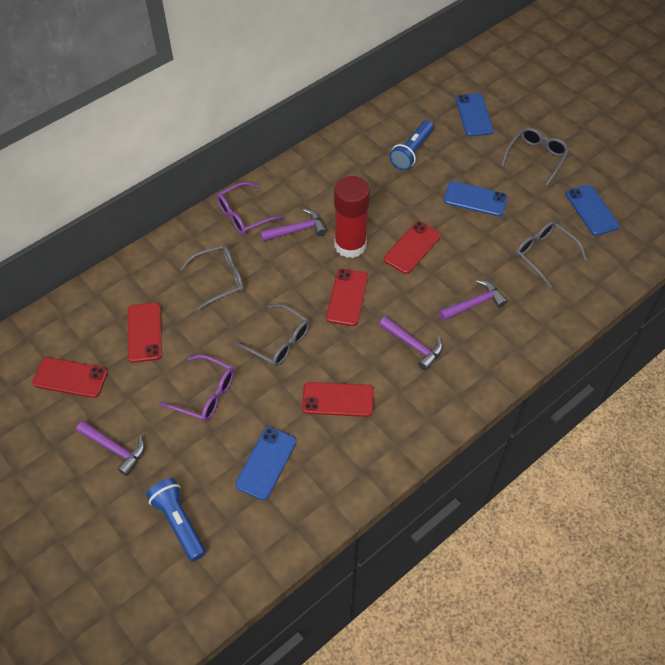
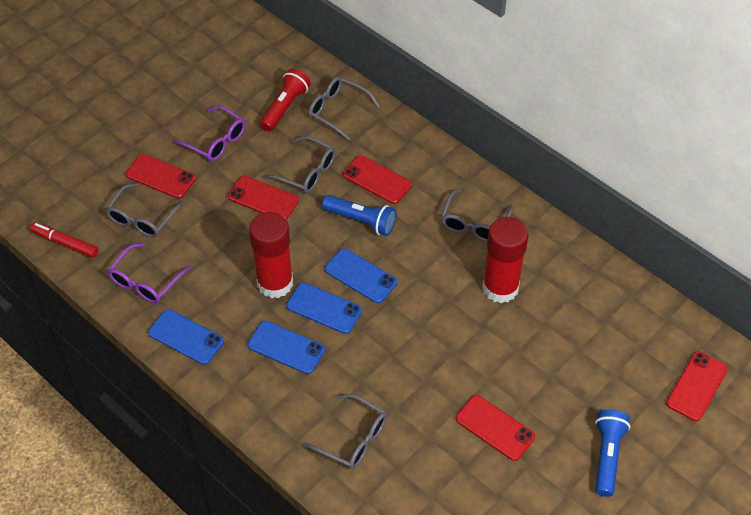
grey glasses: 4 -> 5
purple hammer: 4 -> 0
red flashlight: 0 -> 1
red glue stick: 1 -> 2
red marker: 0 -> 1

